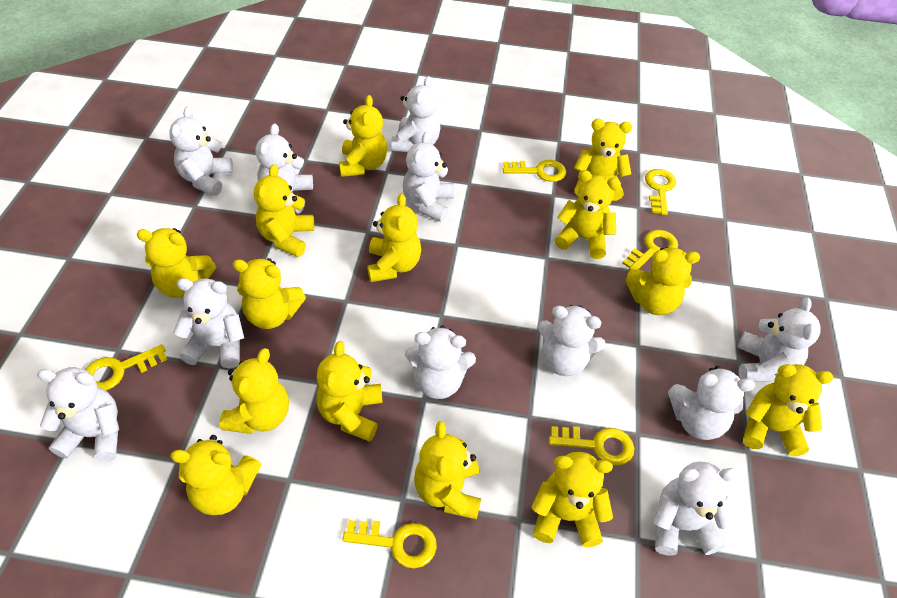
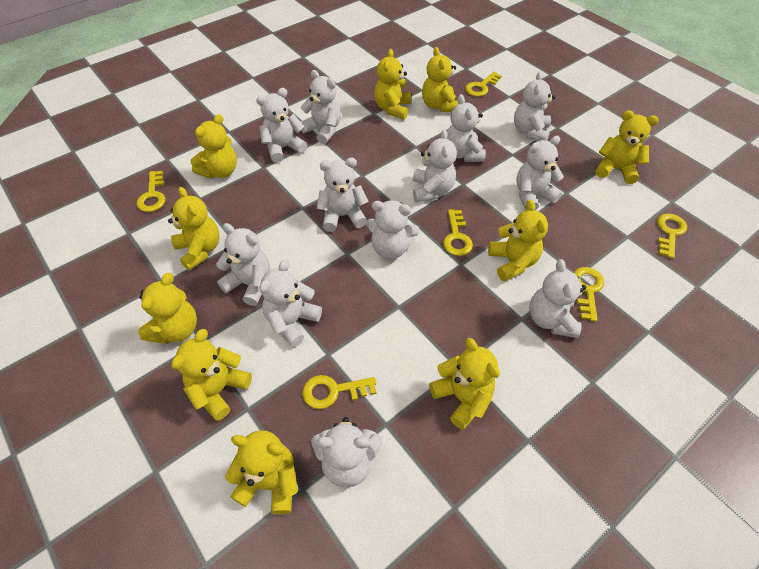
white teddy bear: 11 -> 12
yellow teddy bear: 14 -> 10

